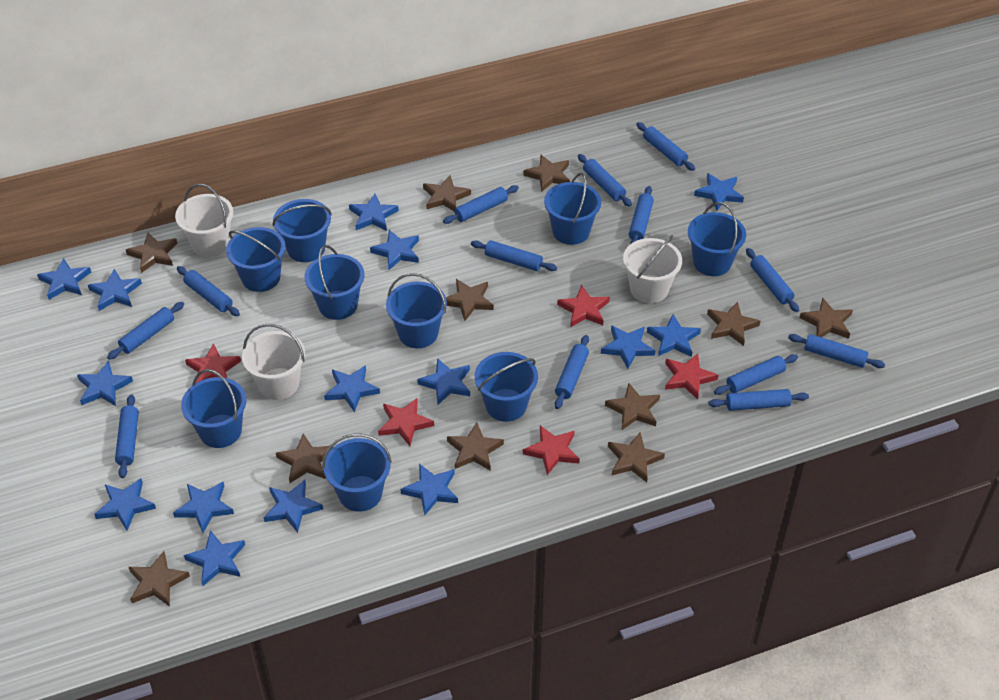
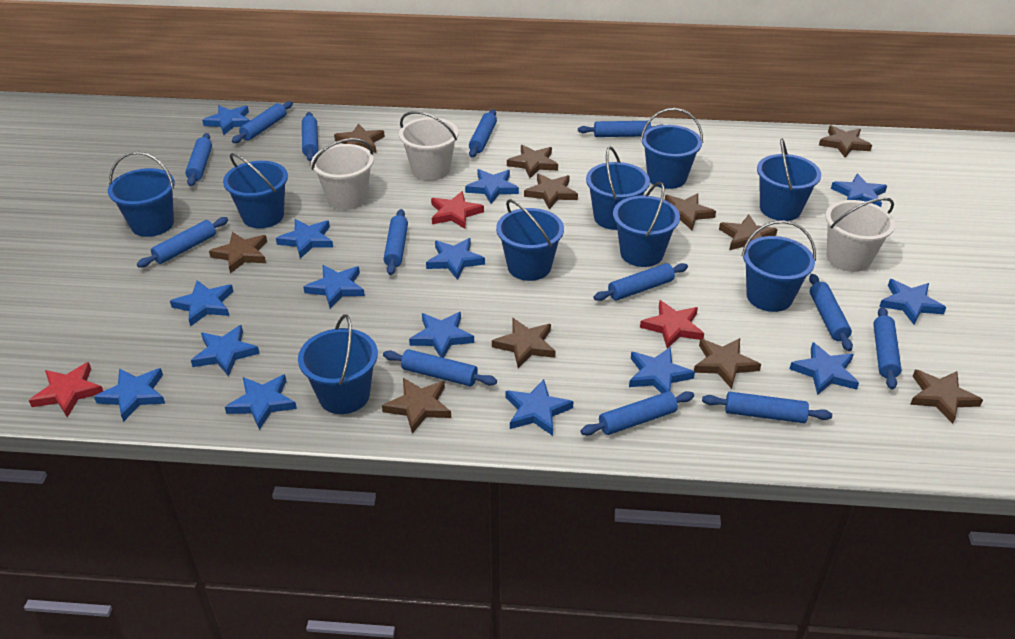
red star: 5 -> 3

